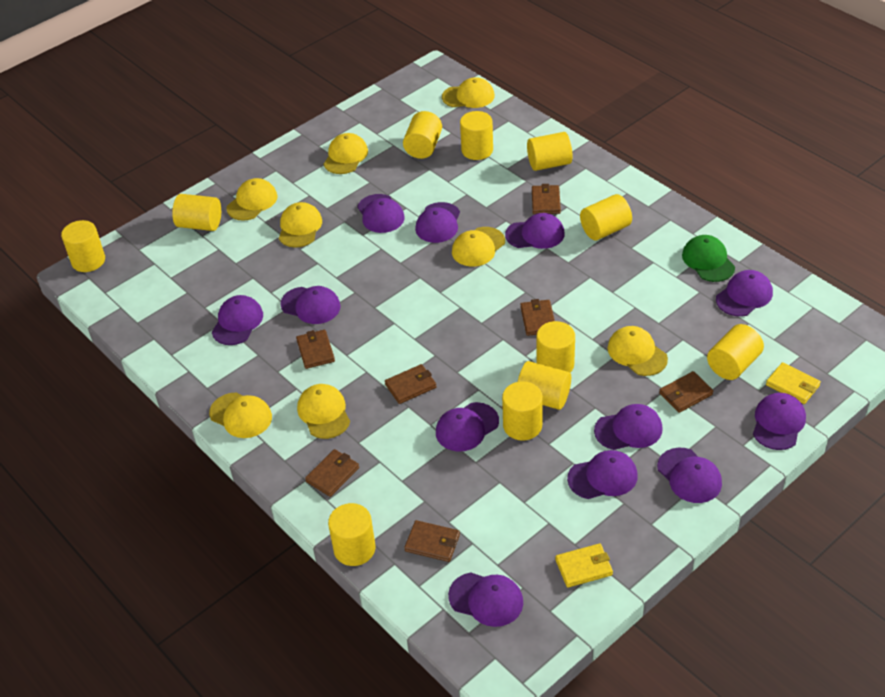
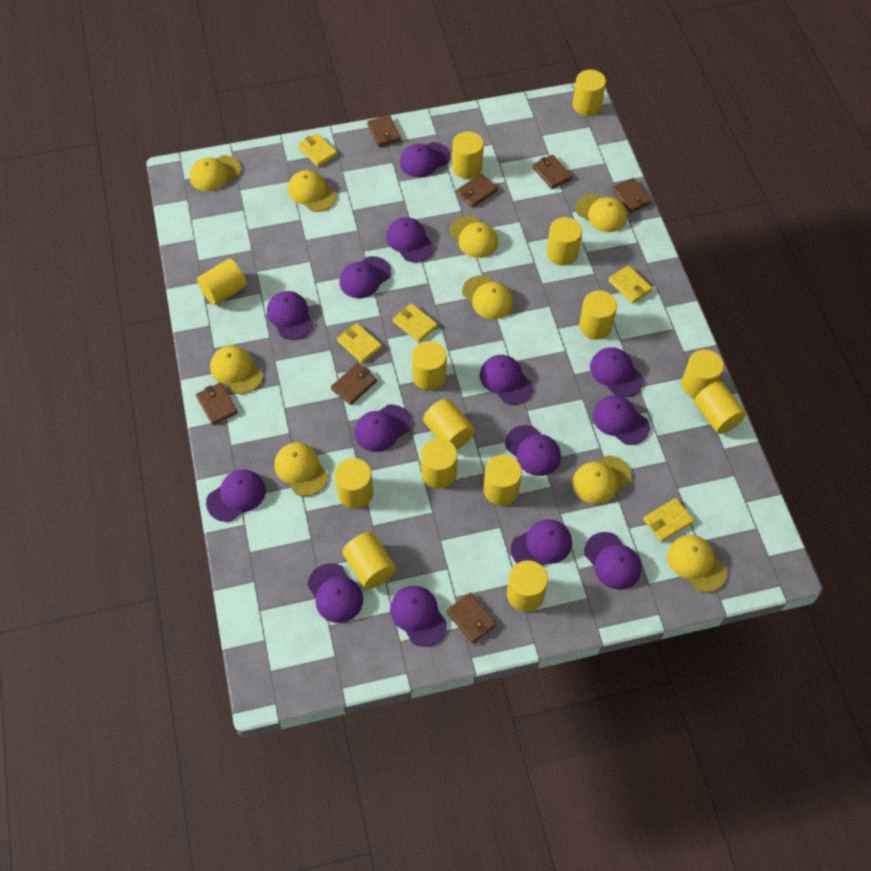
green cap: 1 -> 0
purple cap: 12 -> 14
yellow cap: 8 -> 9
yellow cylinder: 11 -> 14
yellow wallet: 2 -> 5

